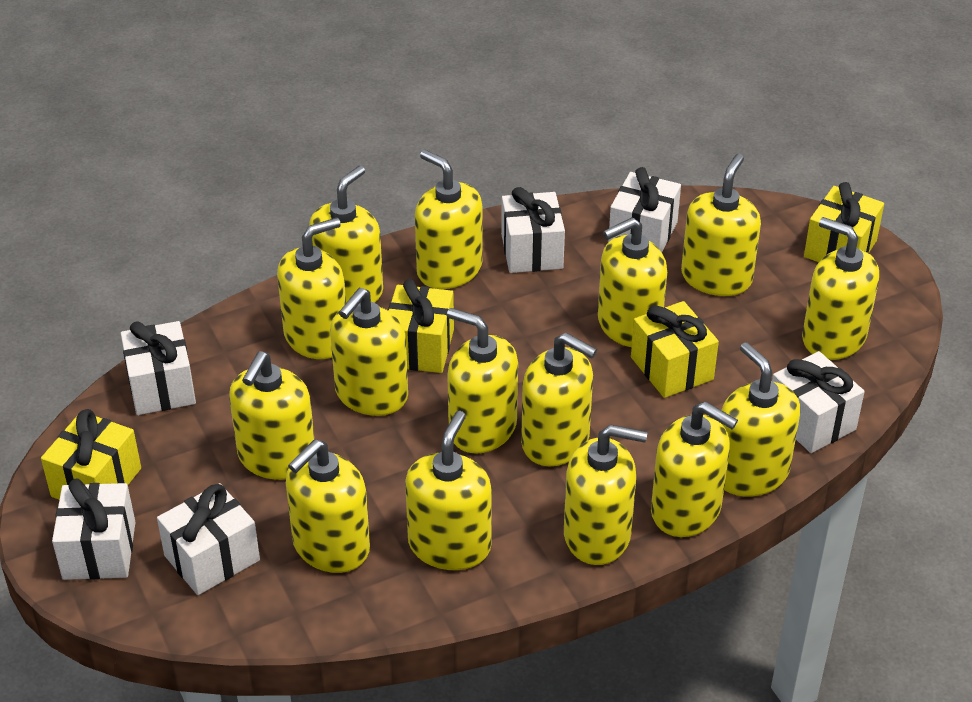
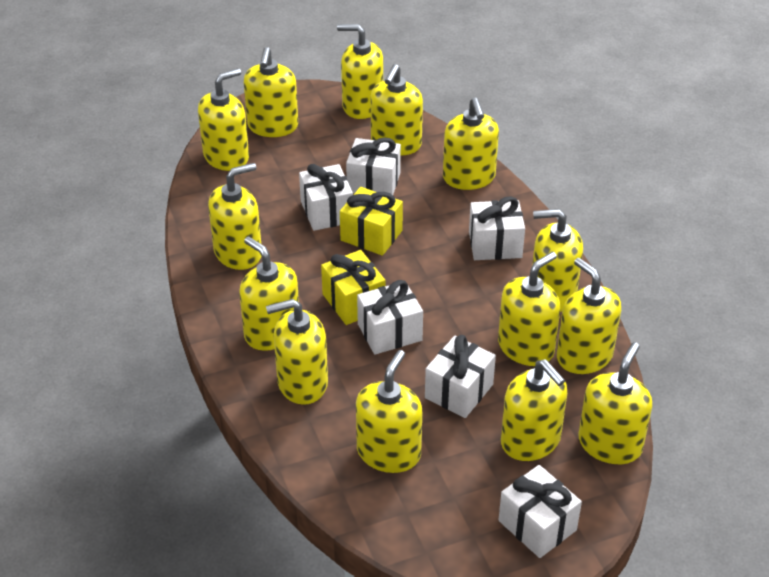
yellow gift: 4 -> 2
yellow soap dispenser: 15 -> 14

